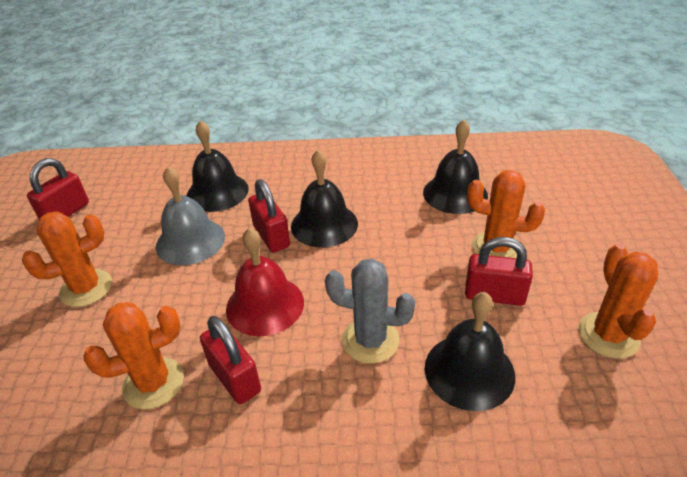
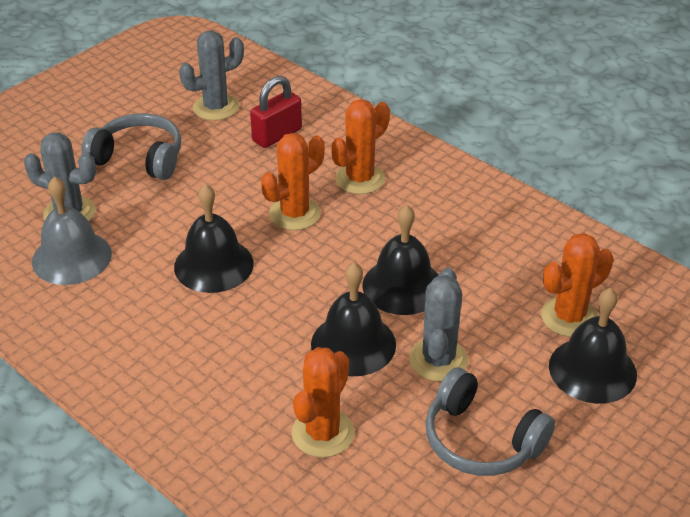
grey cactus: 1 -> 3
grey headphones: 0 -> 2
red bell: 1 -> 0
red padlock: 4 -> 1

